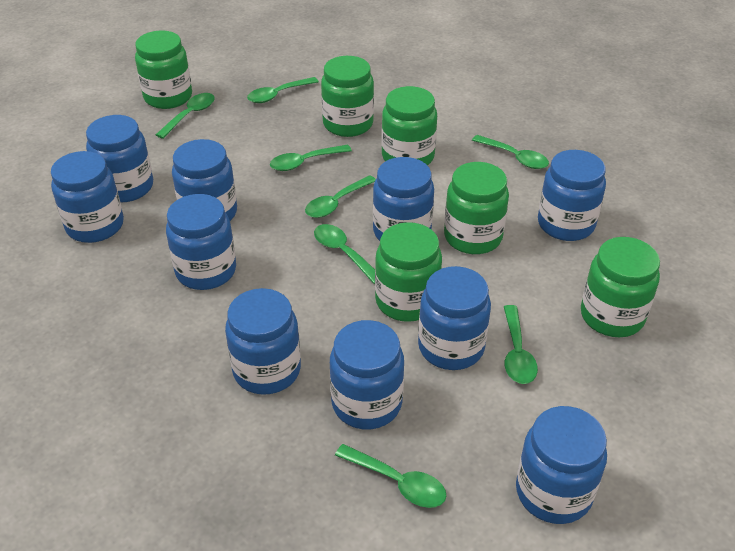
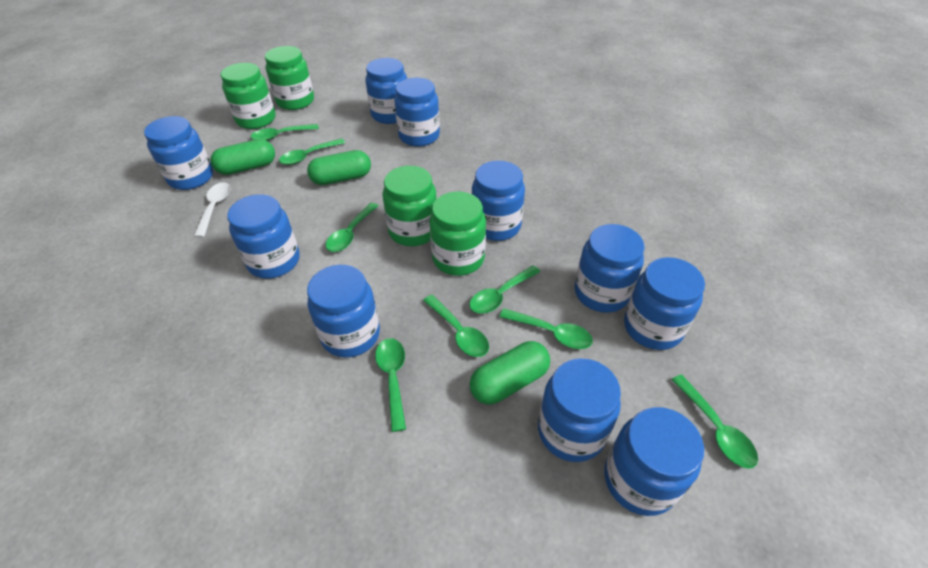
green capsule: 0 -> 3
green jar: 6 -> 4
white spoon: 0 -> 1

